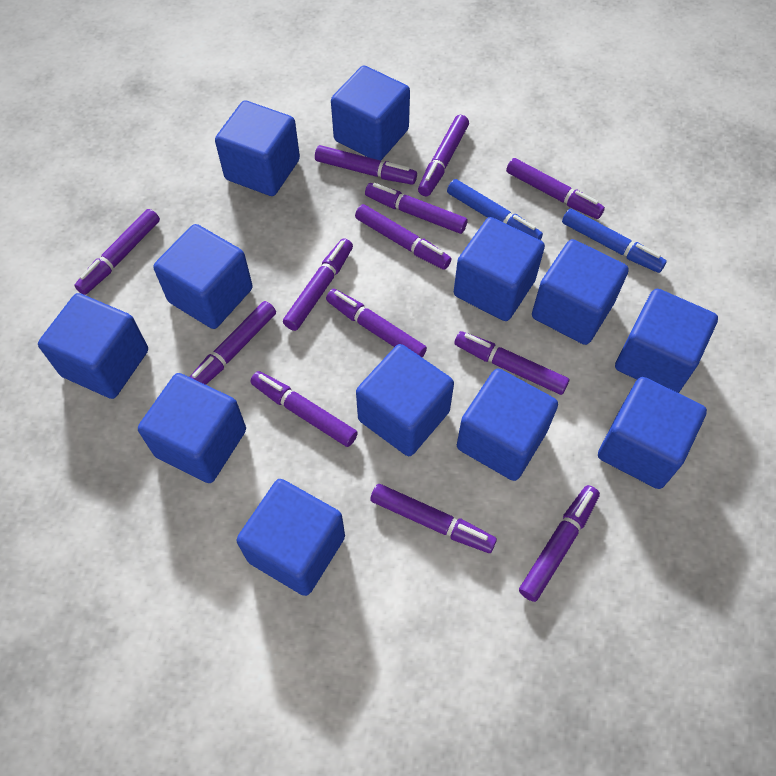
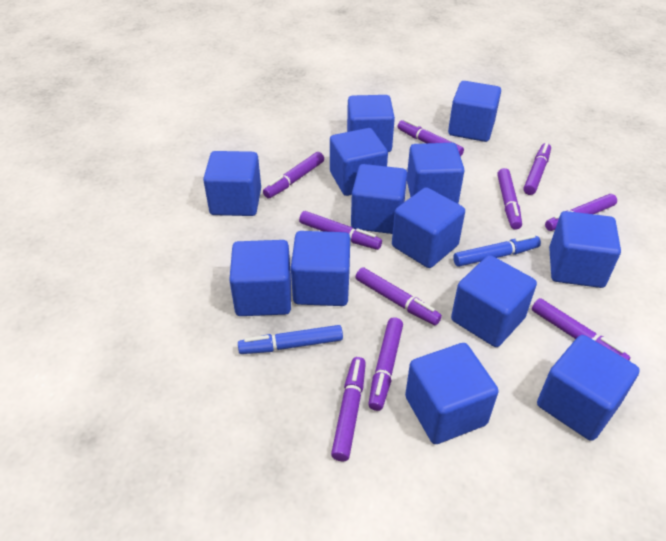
blue cube: 12 -> 13
purple marker: 13 -> 10

